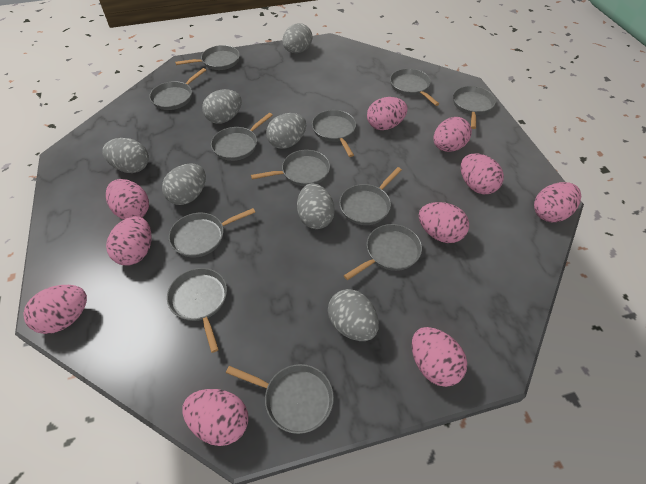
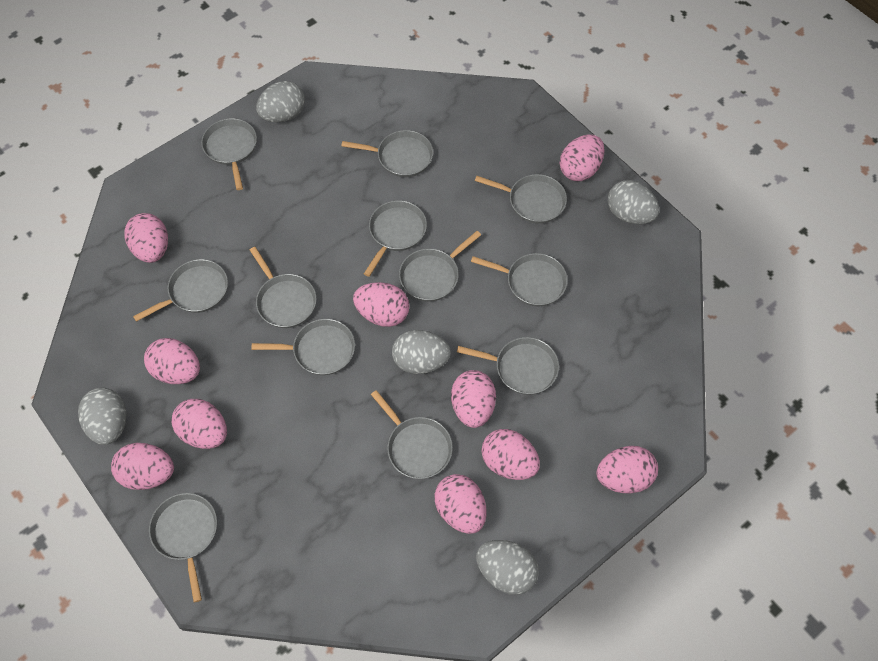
grey egg: 7 -> 5

